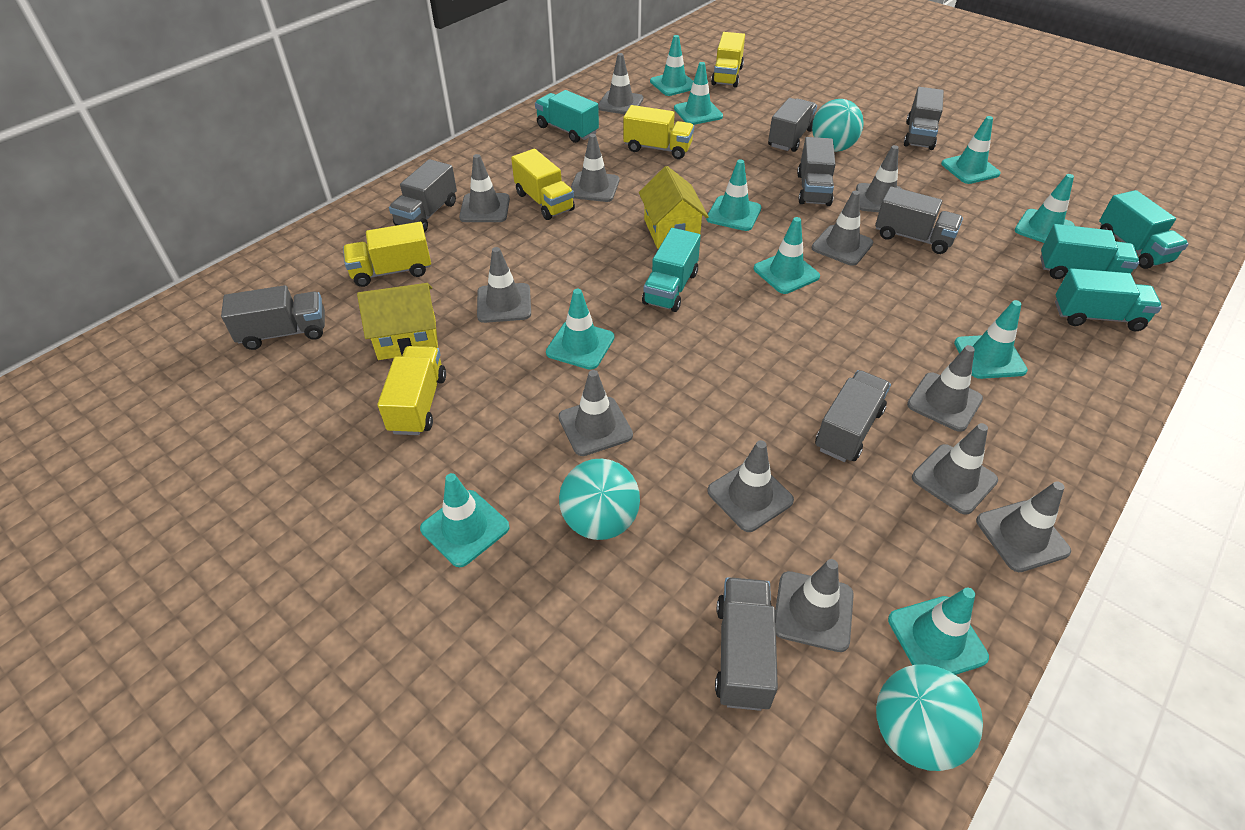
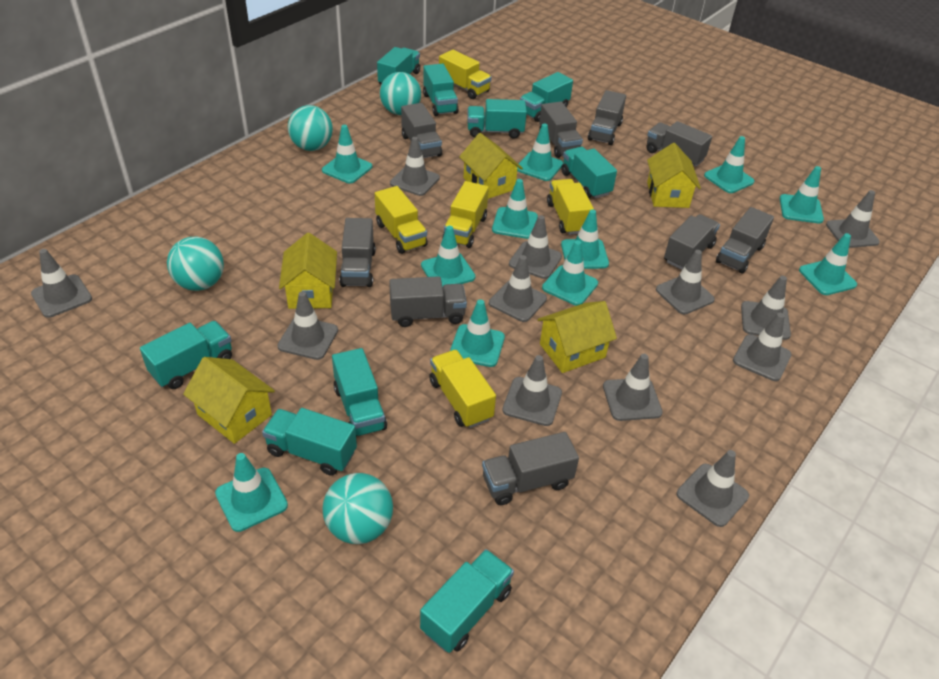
grey truck: 8 -> 9
turquoise ball: 3 -> 4
turquoise traffic cone: 10 -> 11
turquoise truck: 5 -> 9
yellow house: 2 -> 5

